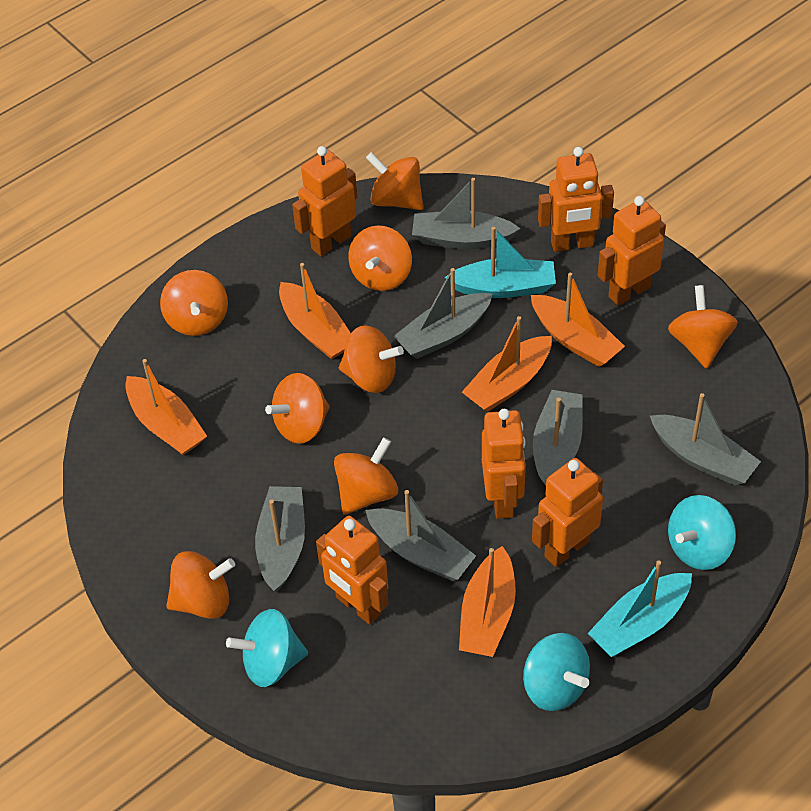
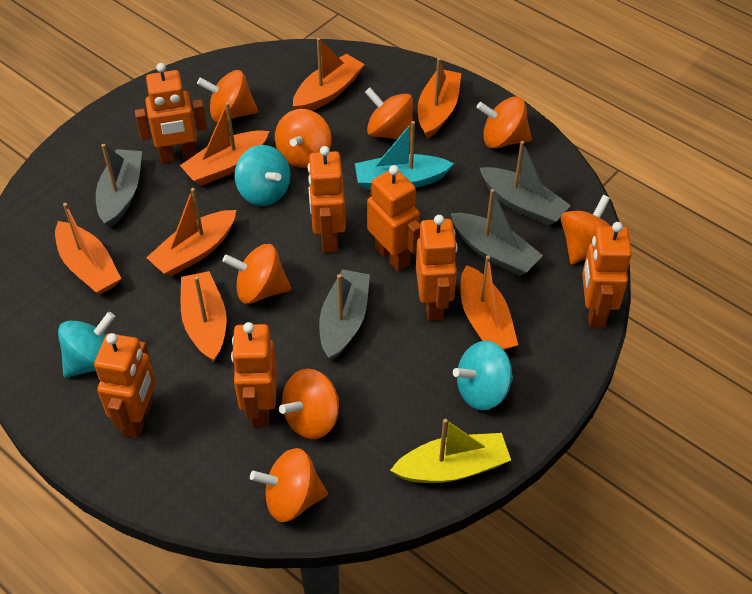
grey boat: 6 -> 4
orange boat: 5 -> 7
orange robot: 6 -> 7
turquoise boat: 2 -> 1
yellow boat: 0 -> 1

